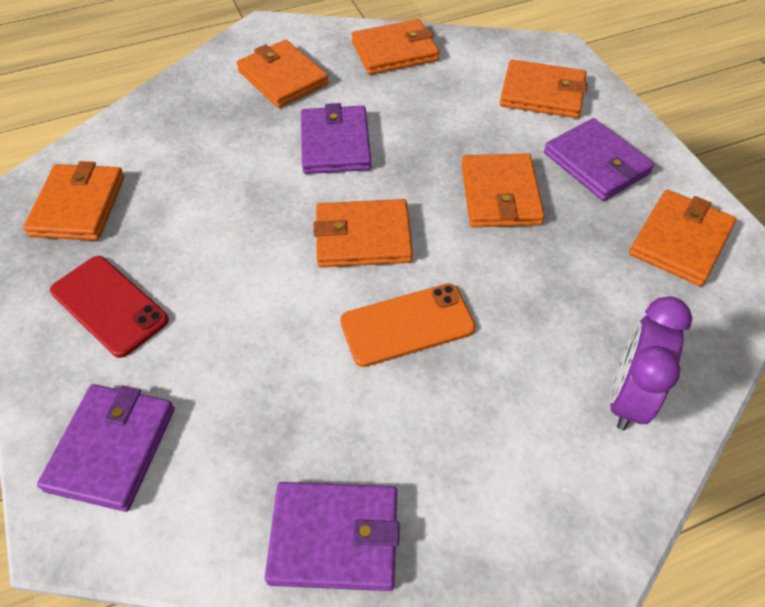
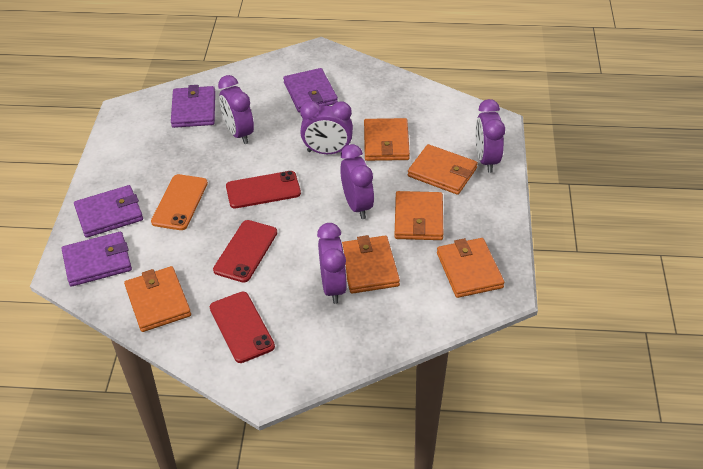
orange wallet: 7 -> 6
purple clock: 1 -> 5
red phone: 1 -> 3

